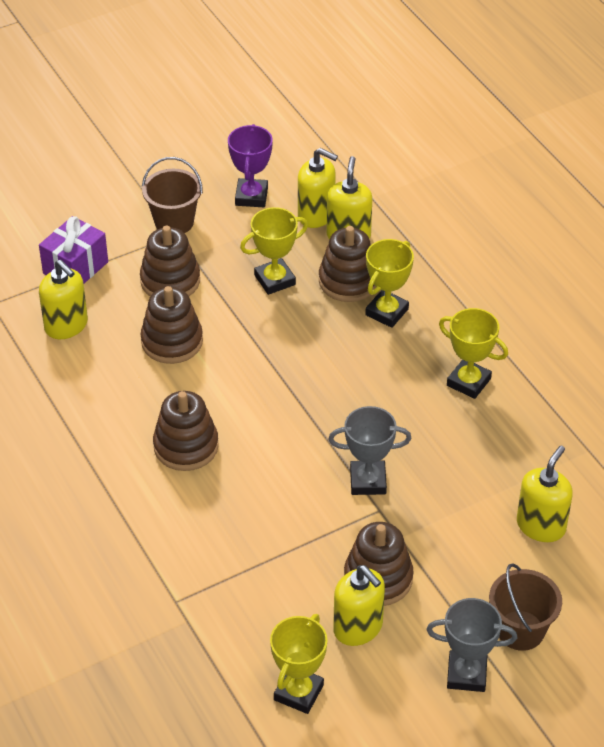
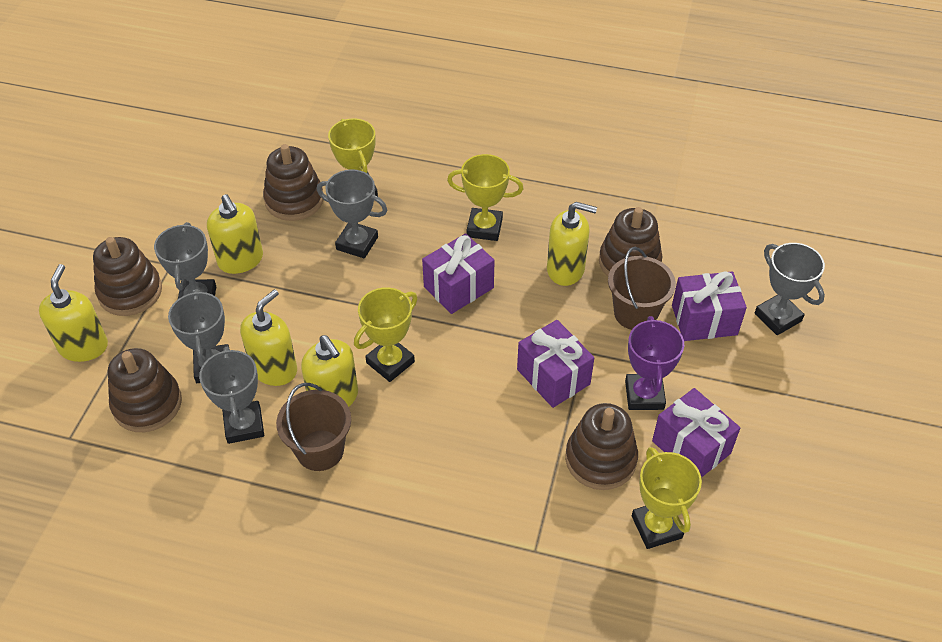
grey trophy: 2 -> 5
purple gift: 1 -> 4

